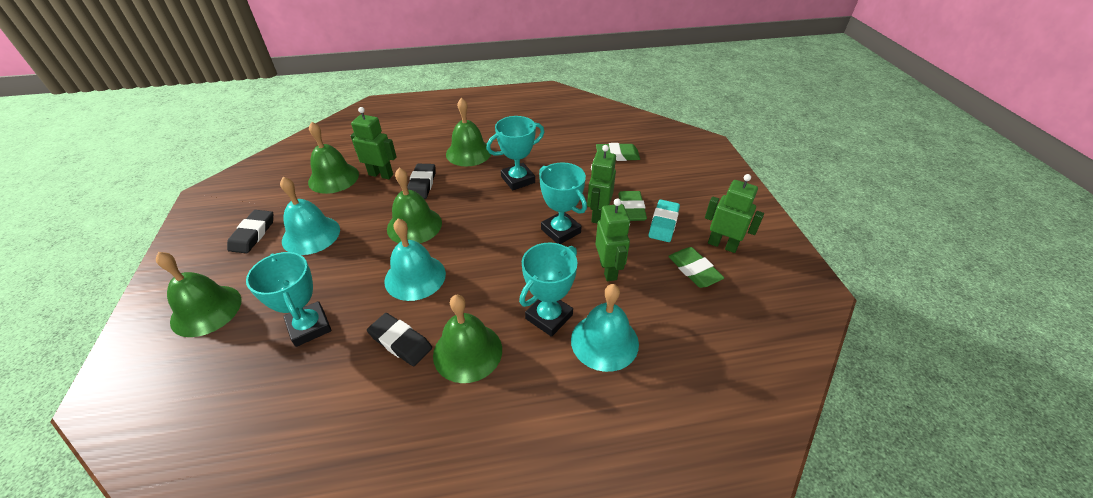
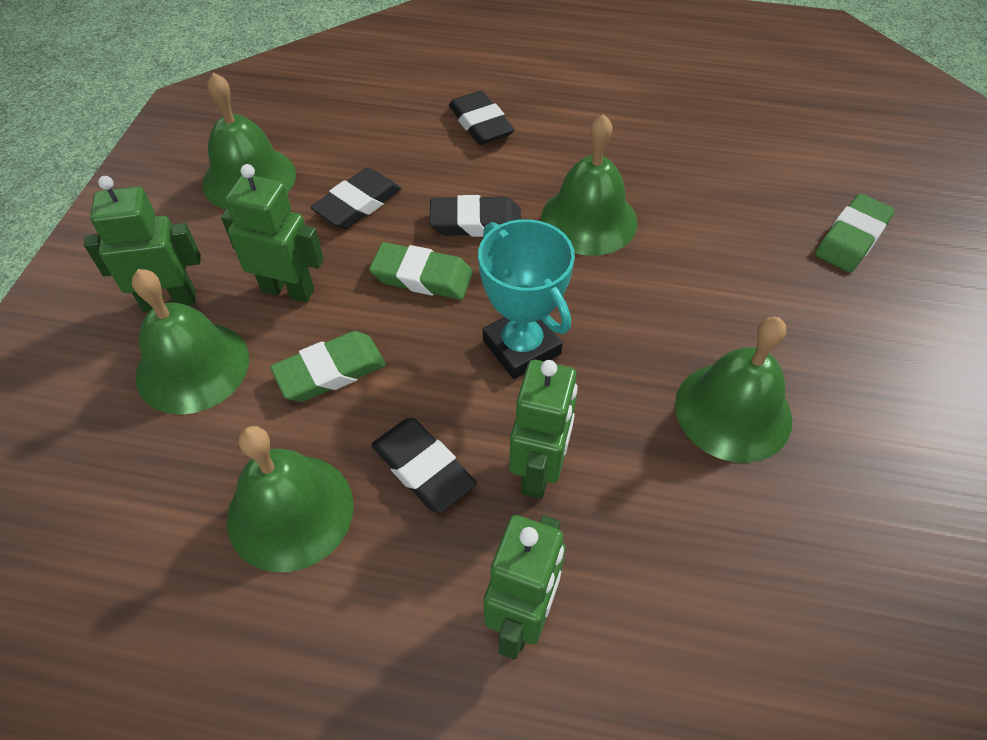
black eraser: 3 -> 4
turquoise bell: 3 -> 0
turquoise eraser: 1 -> 0
turquoise trophy: 4 -> 1

